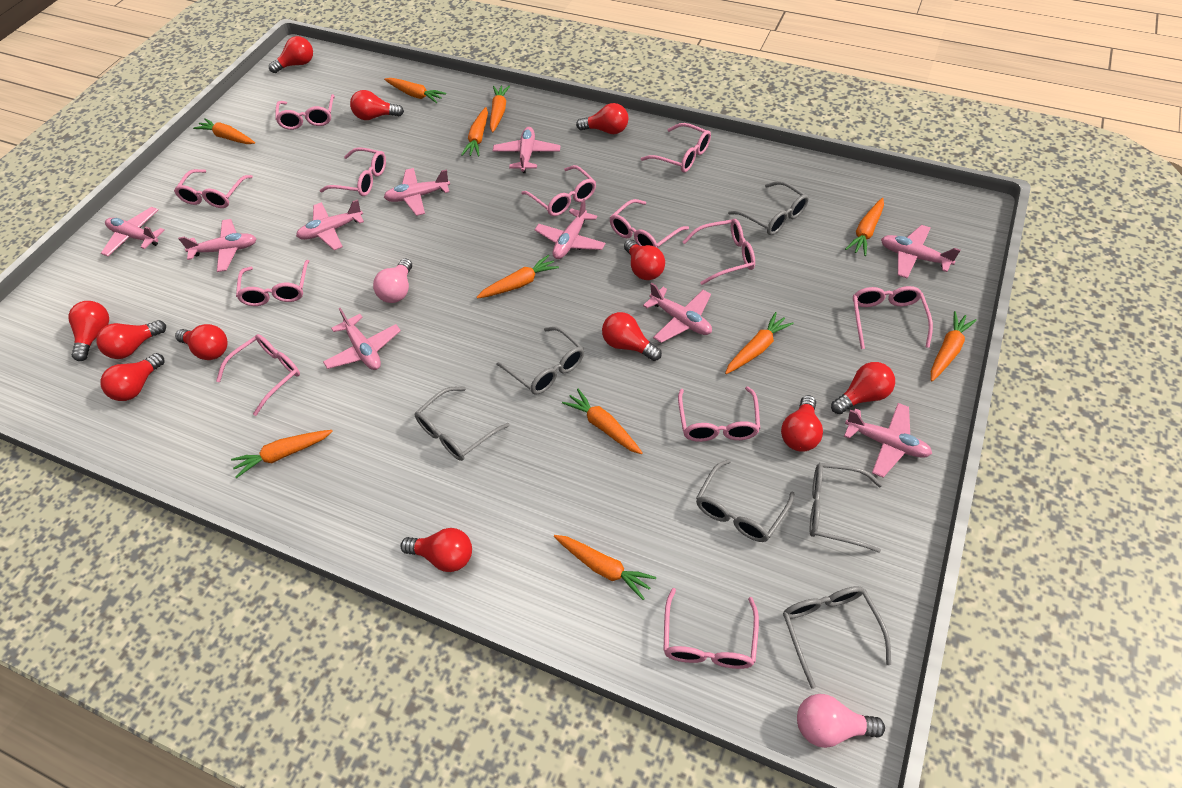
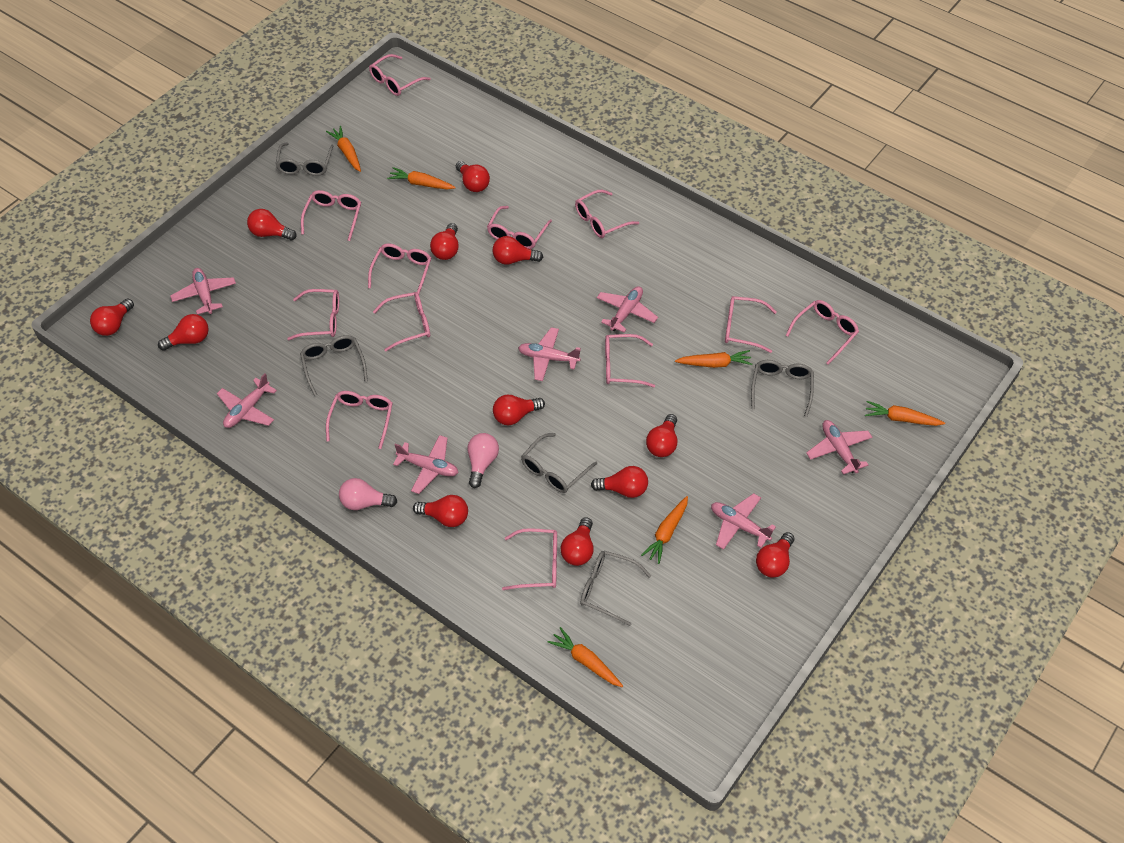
grey glasses: 6 -> 5
orange carrot: 11 -> 6
pink plane: 10 -> 7

